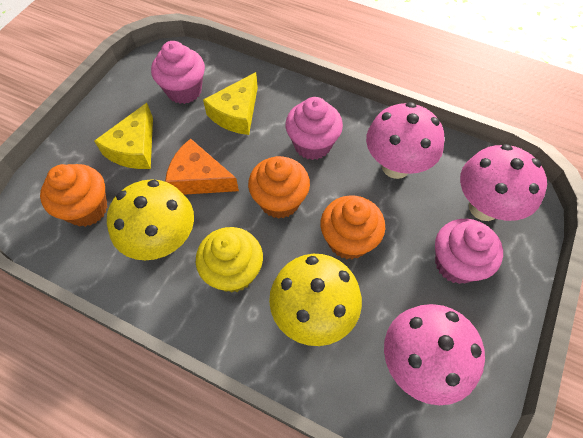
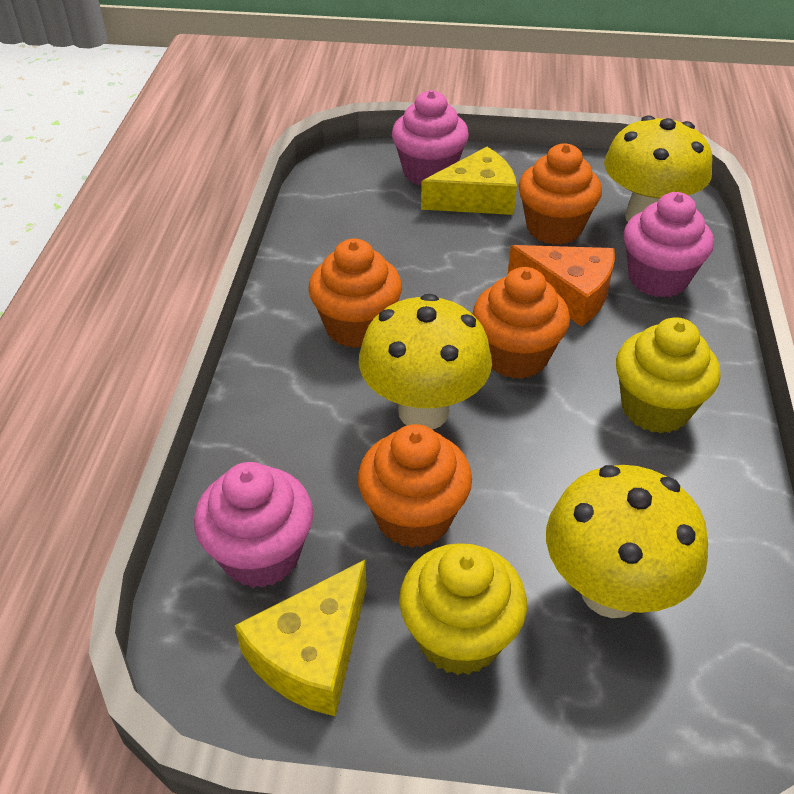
orange cupcake: 3 -> 4
pink mushroom: 3 -> 0
yellow cupcake: 1 -> 2
yellow mushroom: 2 -> 3

